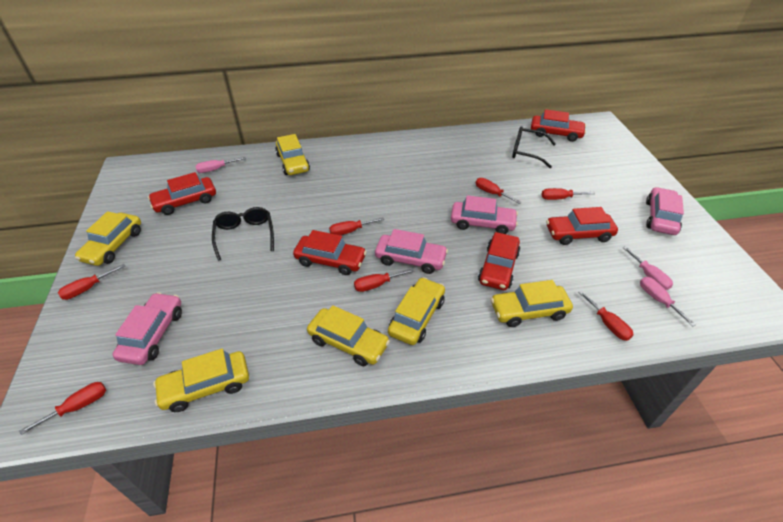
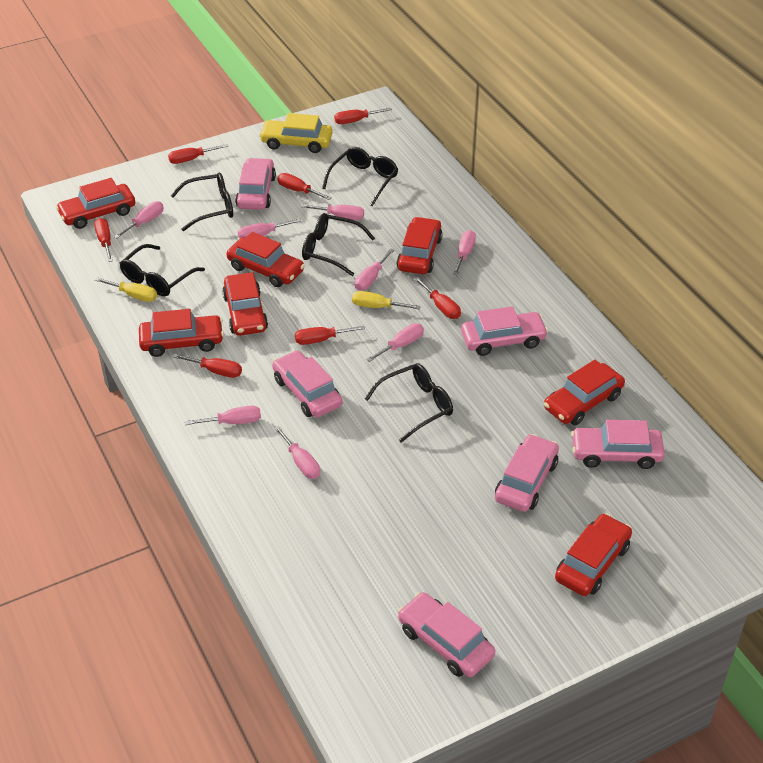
black glasses: 2 -> 5
pink car: 4 -> 6
pink screwdriver: 3 -> 8
red car: 5 -> 7
yellow car: 6 -> 1
yellow screwdriver: 0 -> 2

